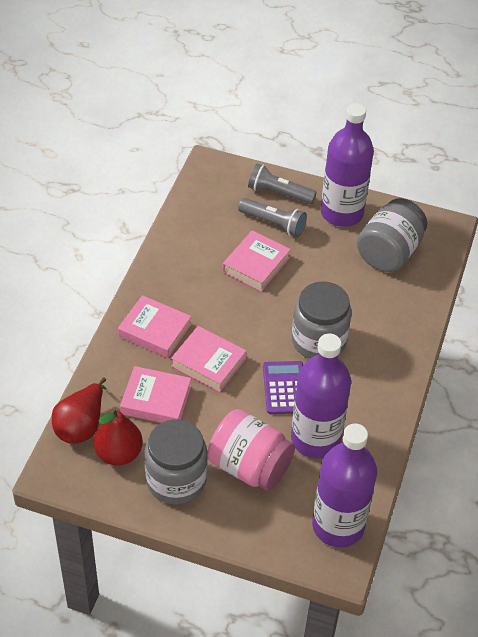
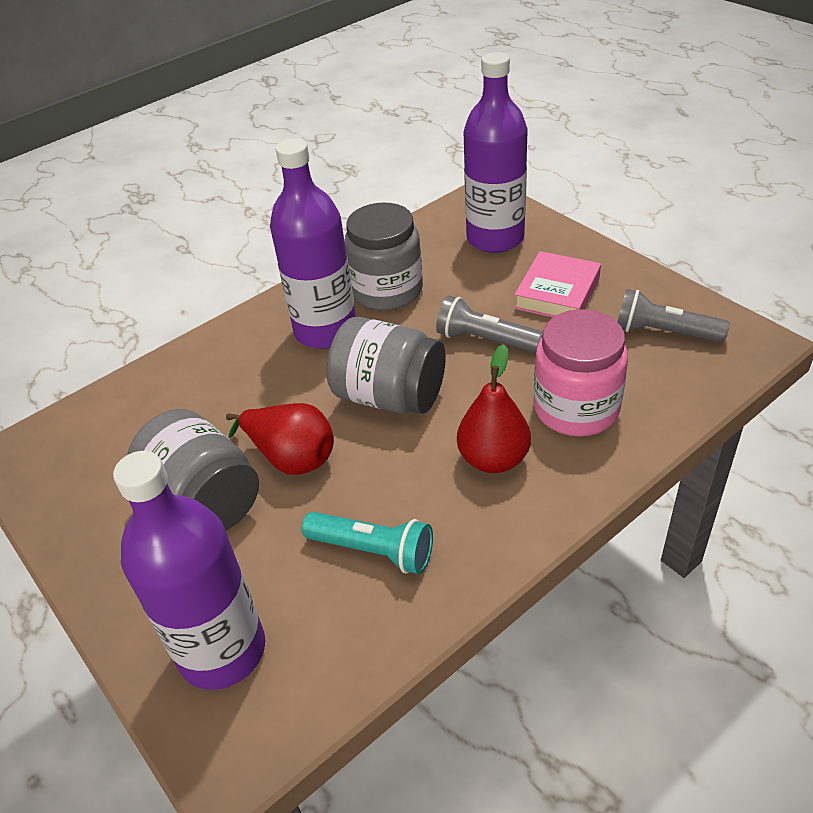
pink book: 4 -> 1
purple calculator: 1 -> 0
turquoise flashlight: 0 -> 1

